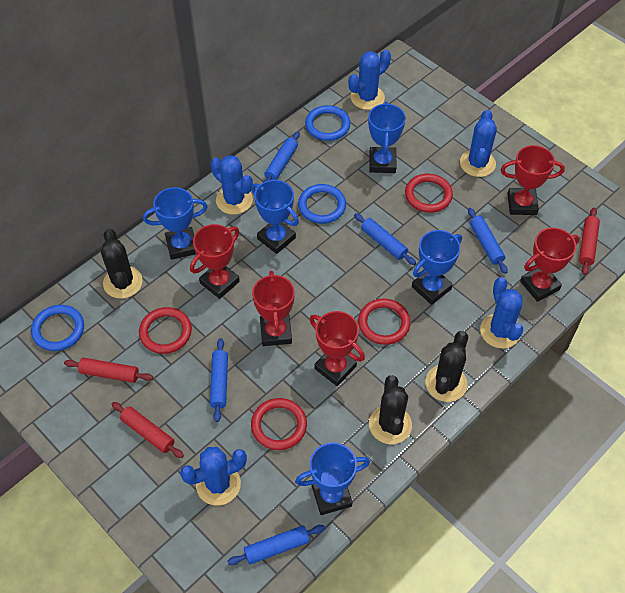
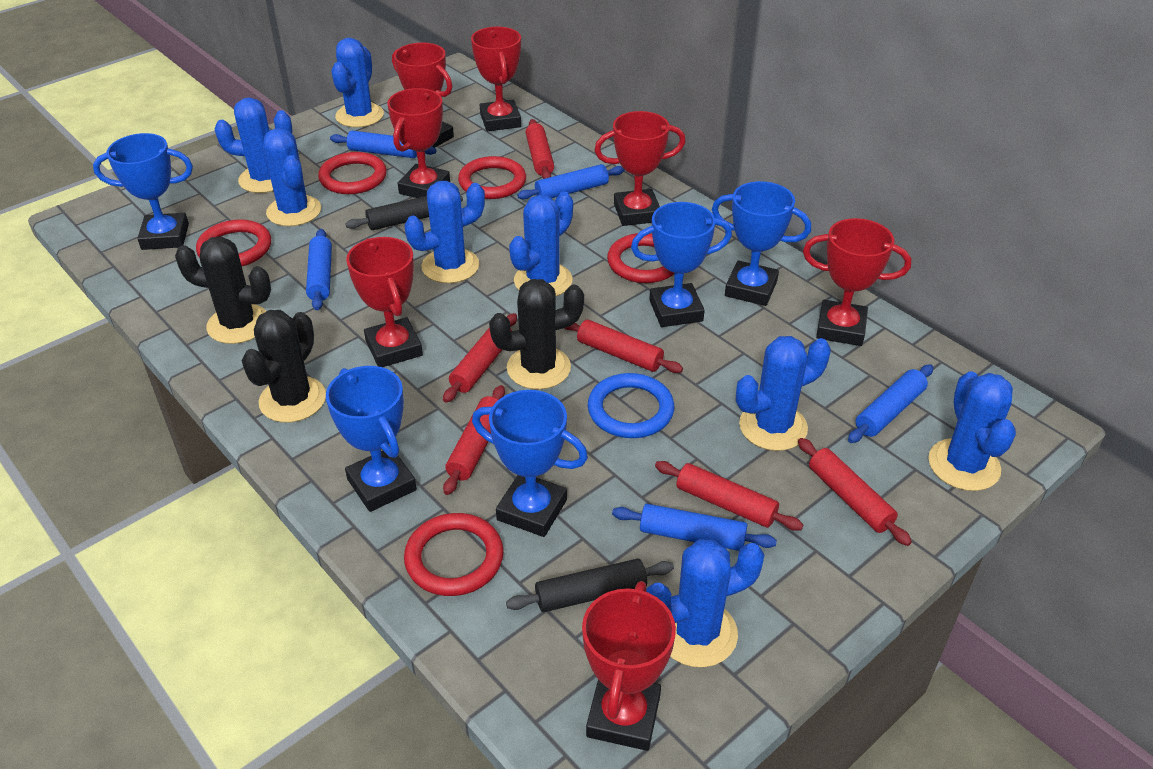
black rolling pin: 0 -> 2
blue cactus: 5 -> 8
blue ring: 3 -> 1
red ring: 4 -> 5
red rolling pin: 3 -> 6
red trophy: 5 -> 7

